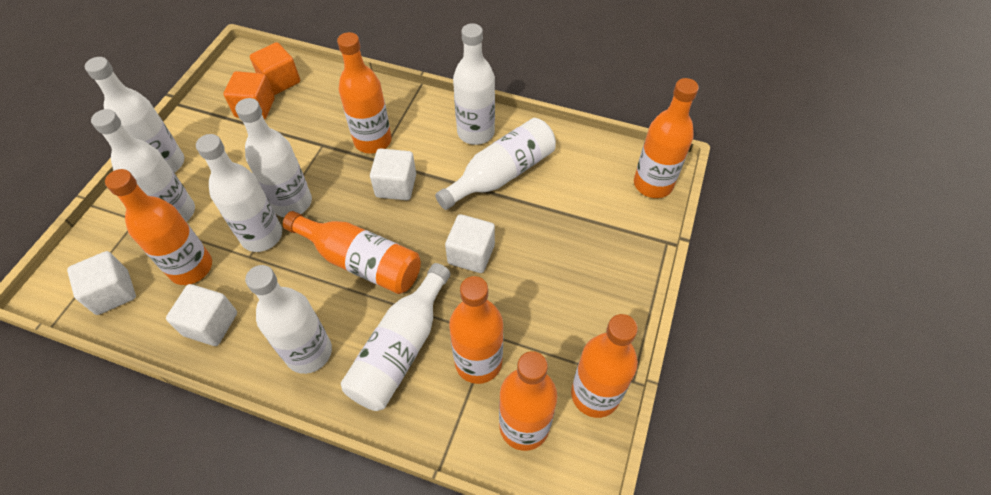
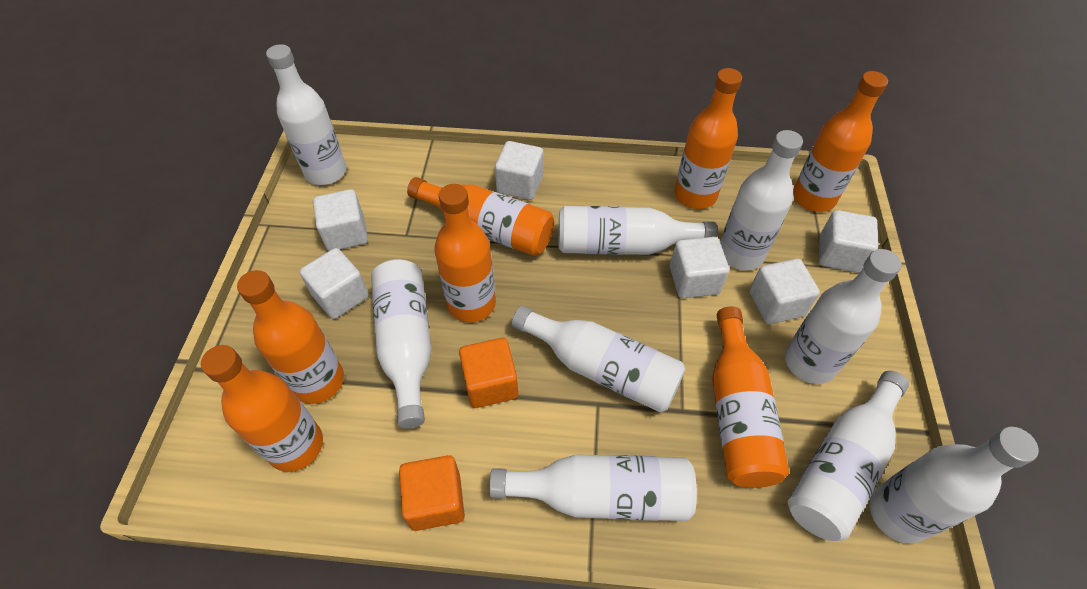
white bottle: 8 -> 9
white cube: 4 -> 6

